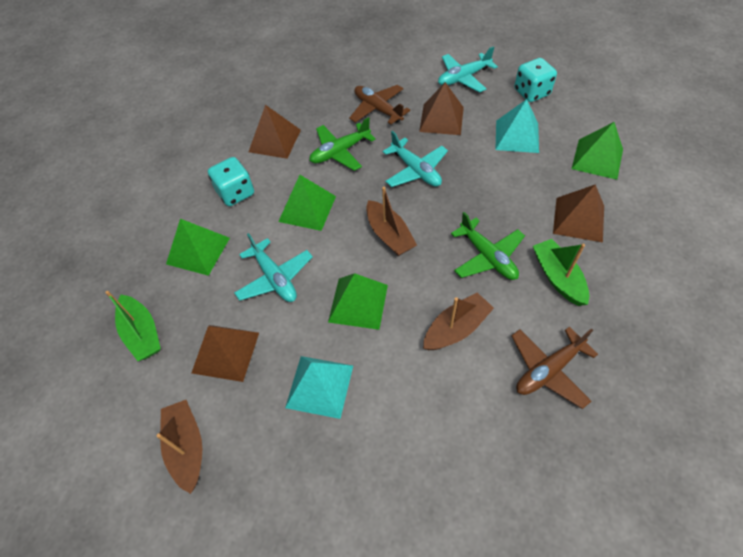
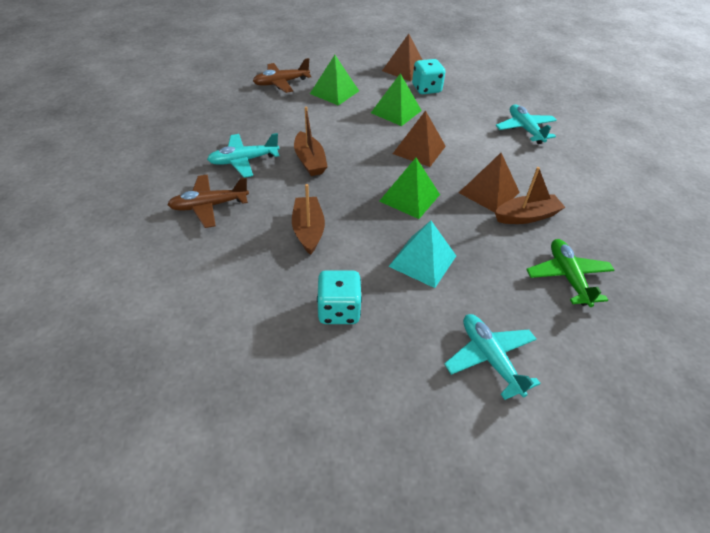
brown pyramid: 4 -> 3
green boat: 2 -> 0
green plane: 2 -> 1
green pyramid: 4 -> 3
turquoise pyramid: 2 -> 1

